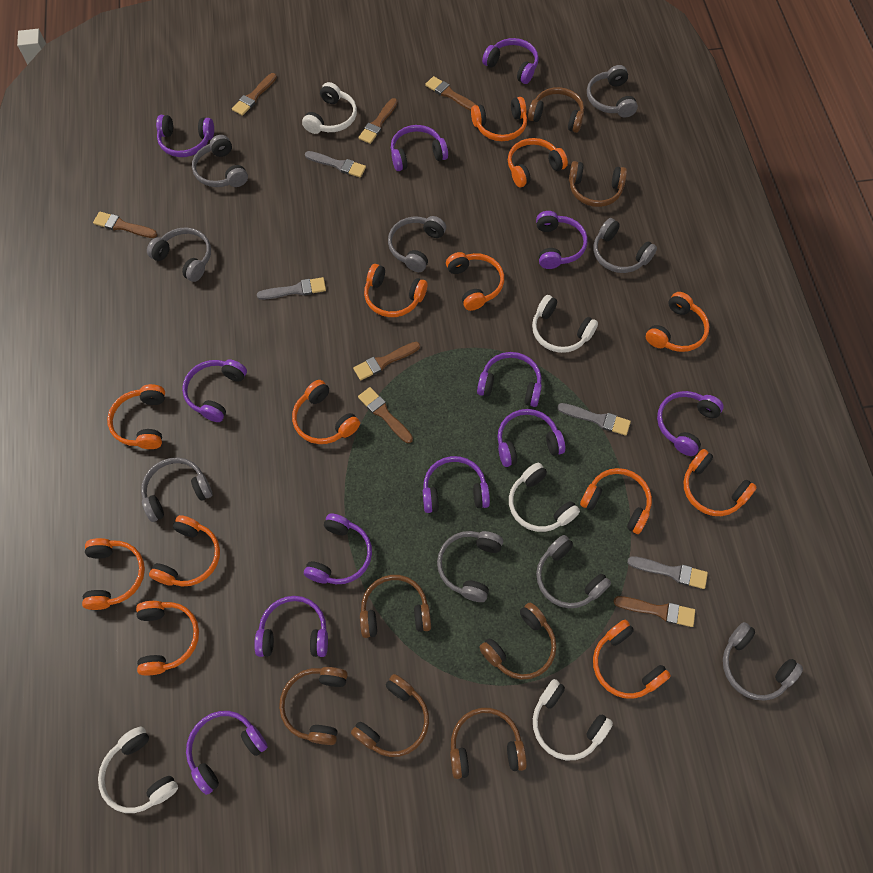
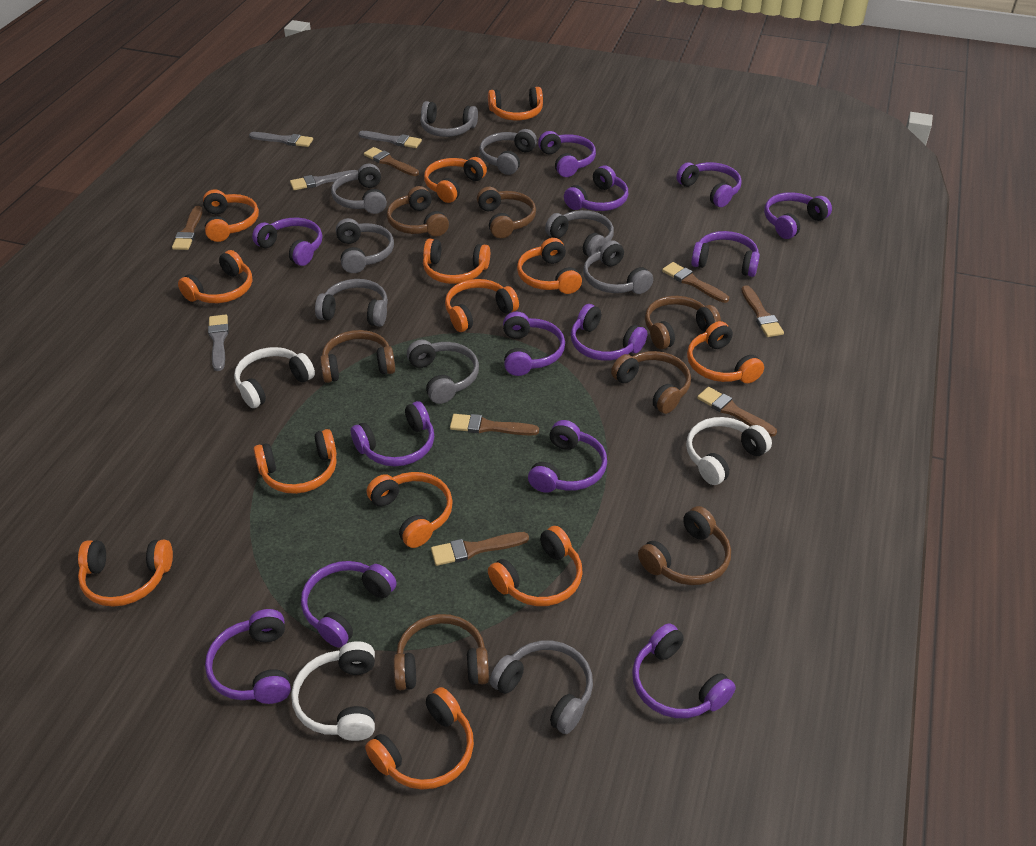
purple headphones: 12 -> 13
white headphones: 5 -> 3

